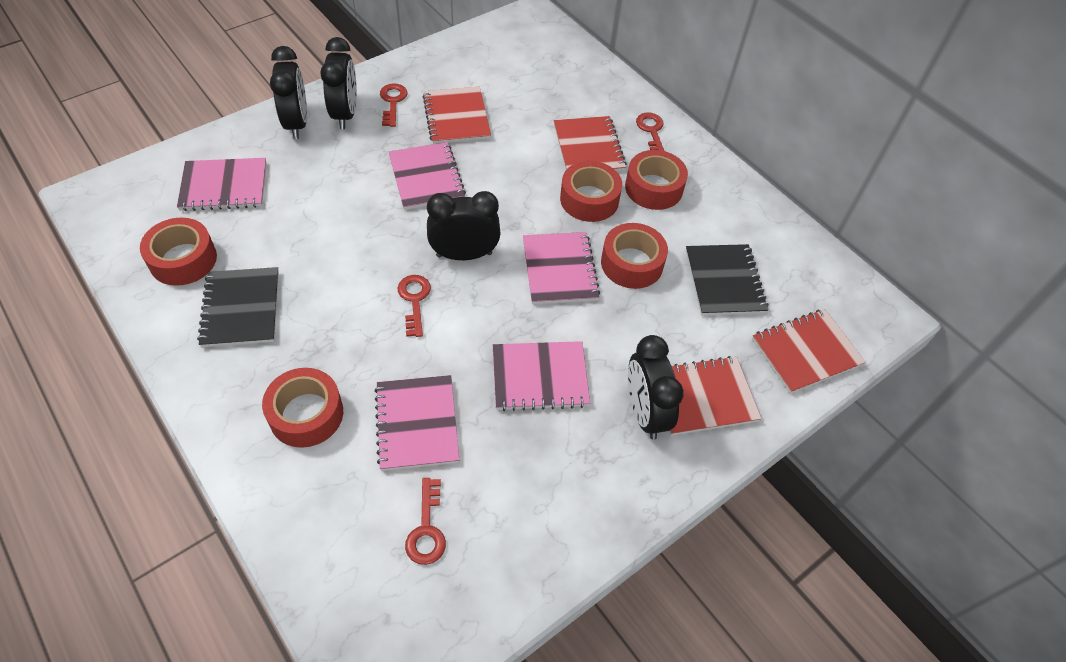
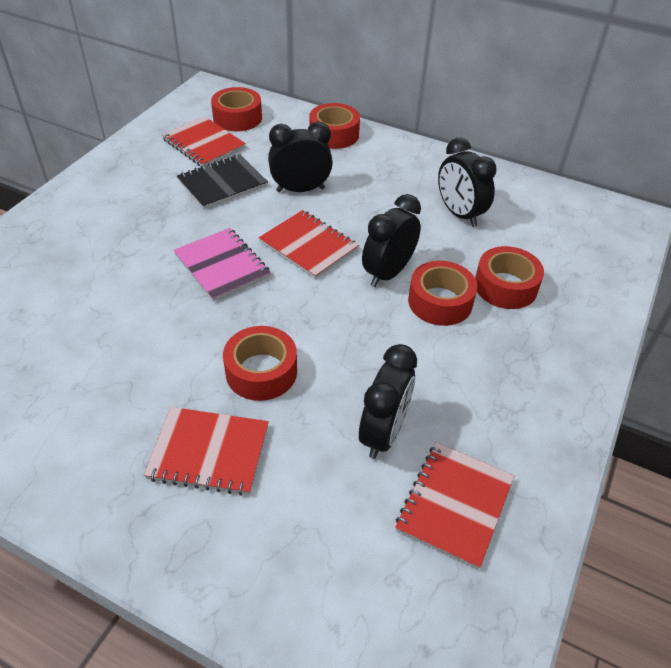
black notebook: 2 -> 1
pink notebook: 5 -> 1
red key: 4 -> 0

